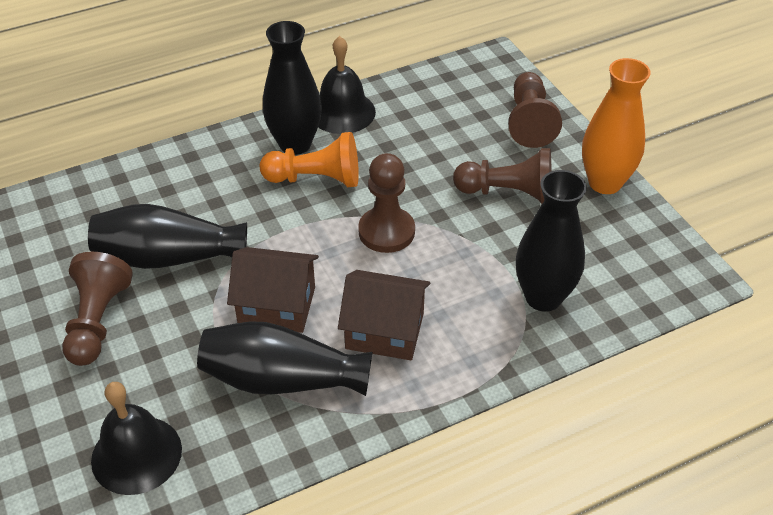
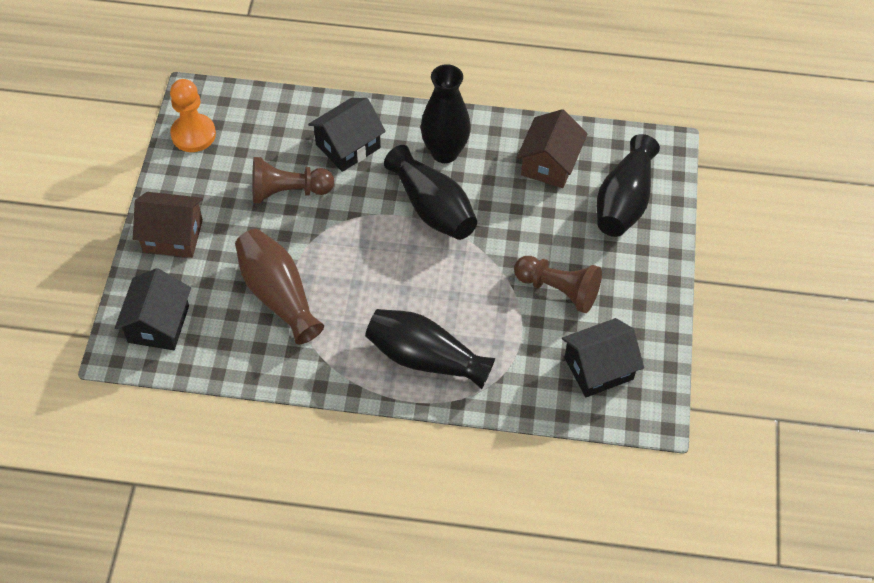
black bell: 2 -> 0
black house: 0 -> 3
brown pawn: 4 -> 2
brown vase: 0 -> 1
orange vase: 1 -> 0

